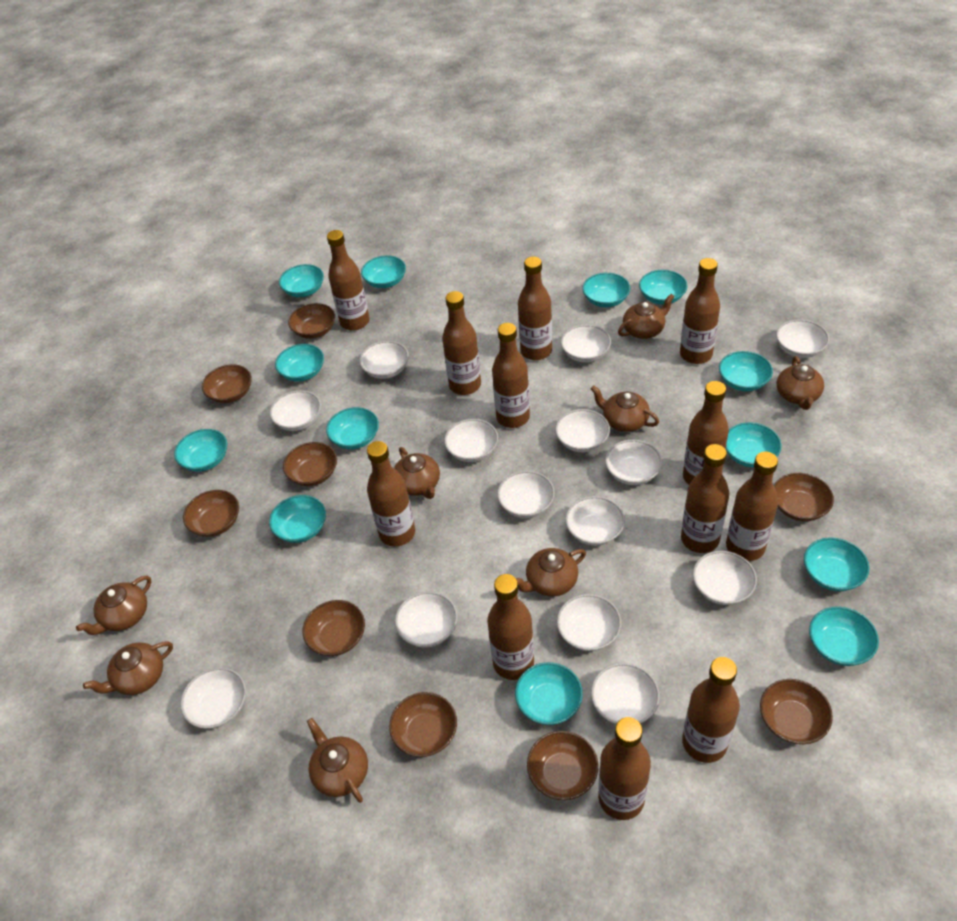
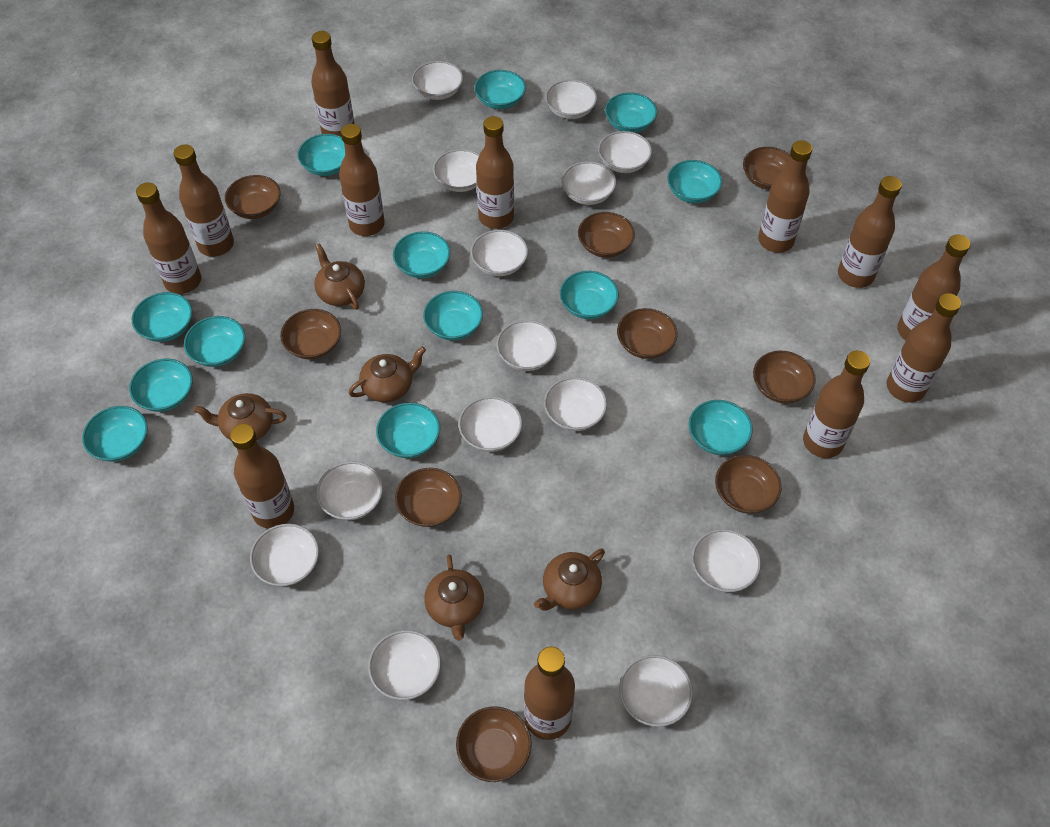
brown teapot: 8 -> 5

